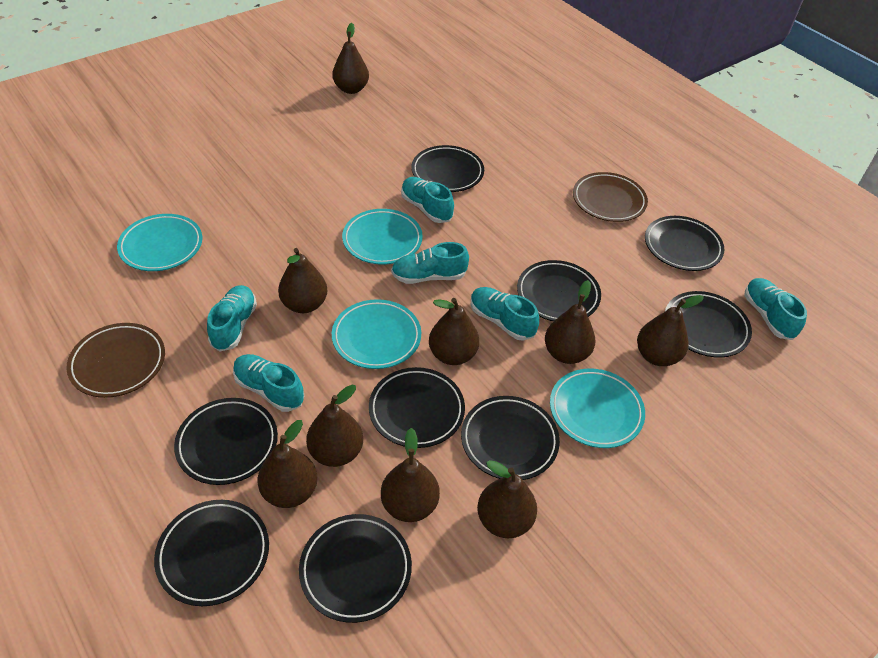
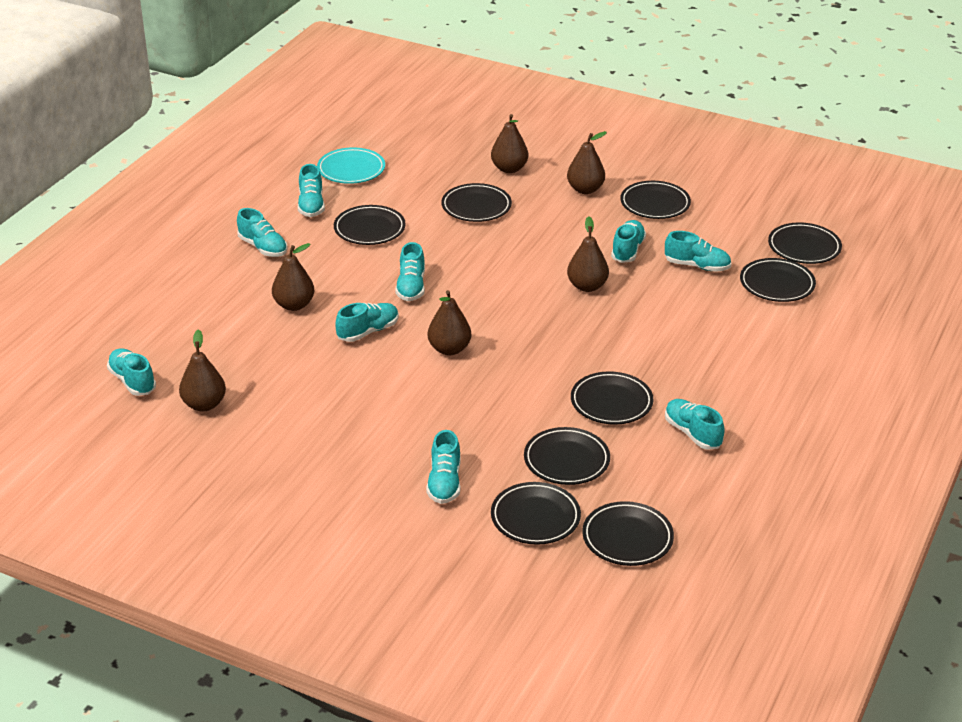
brown pear: 9 -> 6
brown plate: 2 -> 0
turquoise plate: 4 -> 1
turquoise shoe: 6 -> 9

